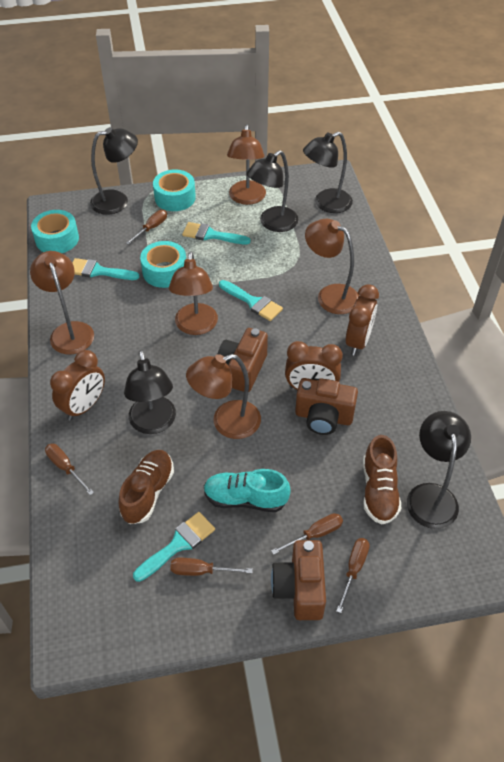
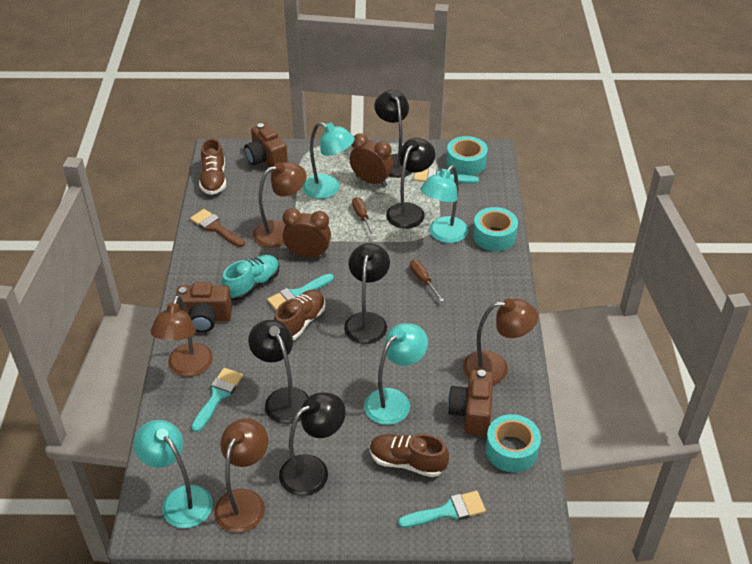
brown brush: 0 -> 1
brown clock: 3 -> 2
brown lamp: 5 -> 4
brown screwdriver: 5 -> 2
brown shoe: 2 -> 3
turquoise lamp: 0 -> 4

